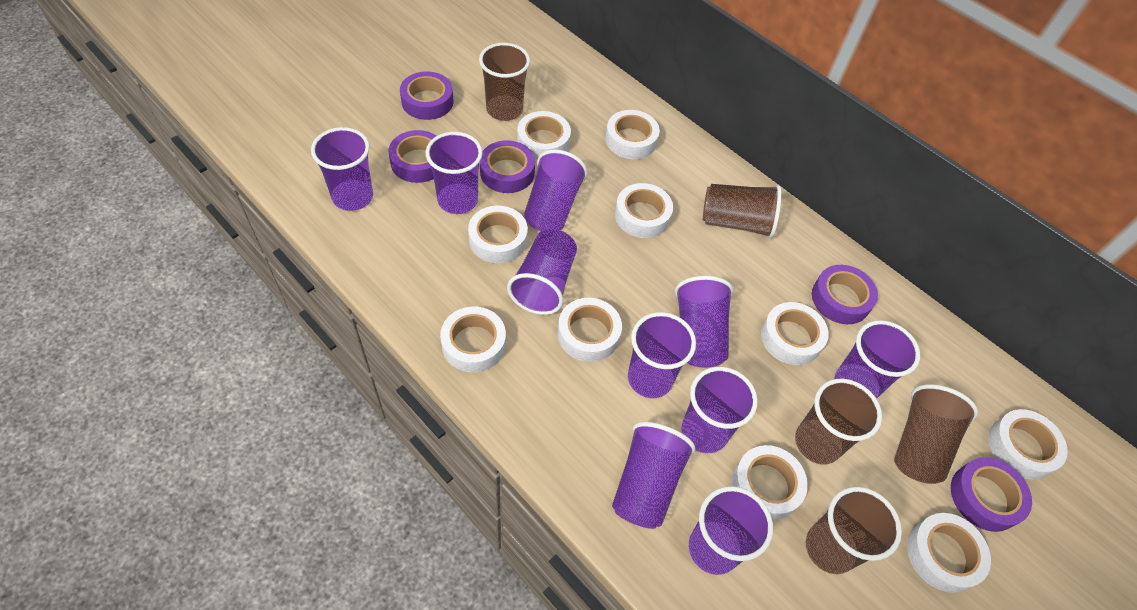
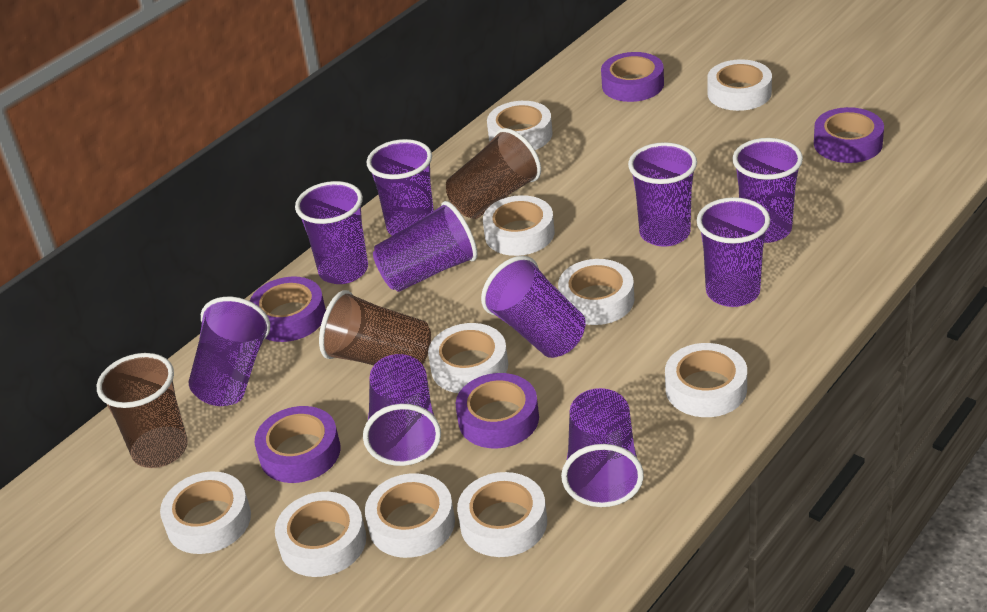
brown cup: 5 -> 3

